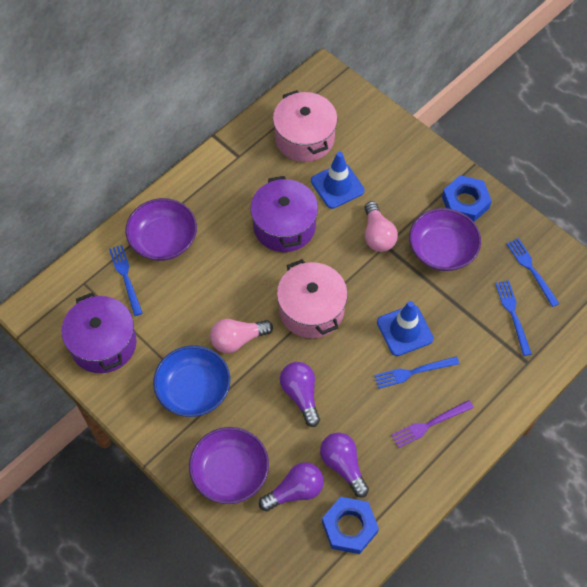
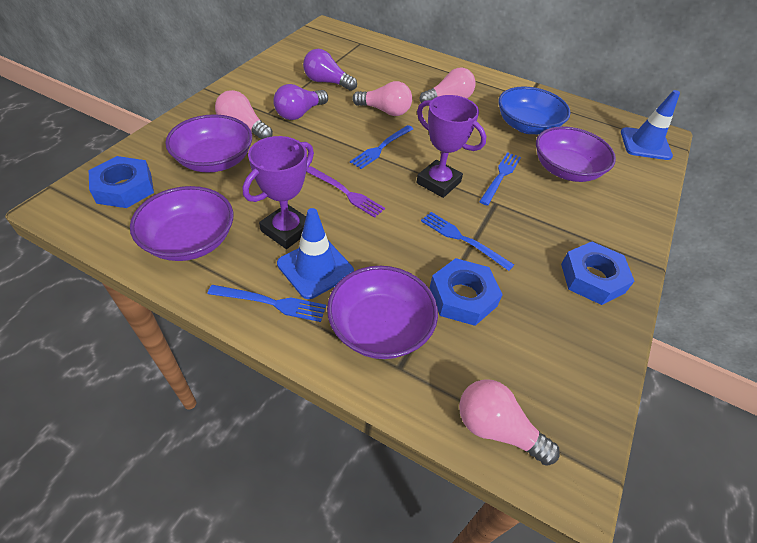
blue nut: 2 -> 3
pink light bulb: 2 -> 4
pink pot: 2 -> 0
purple bowl: 3 -> 4
purple light bulb: 3 -> 2
purple pot: 2 -> 0
purple trophy: 0 -> 2

